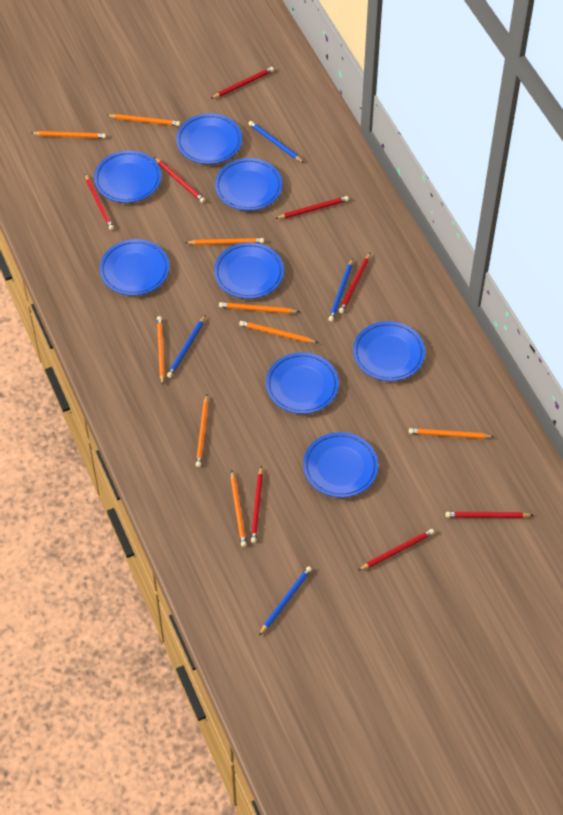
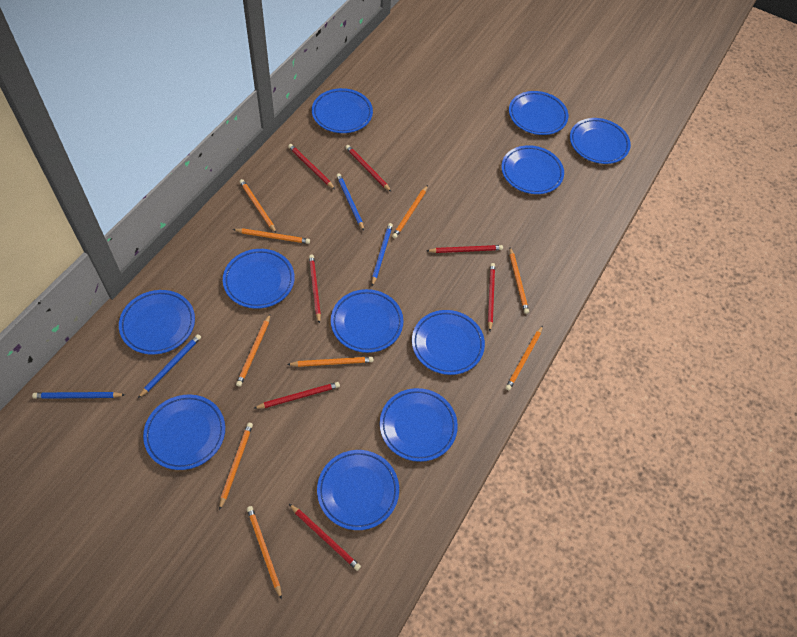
blue plate: 8 -> 11
red pencil: 8 -> 7

